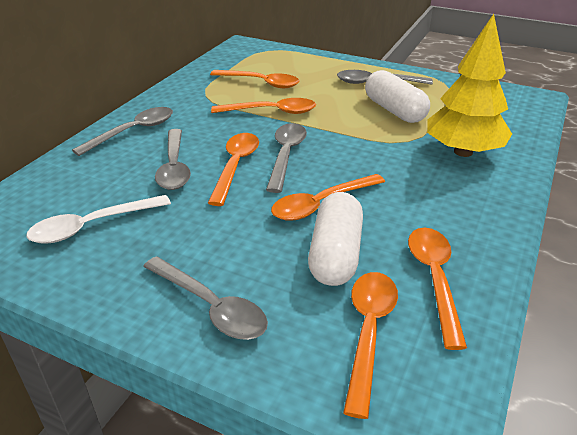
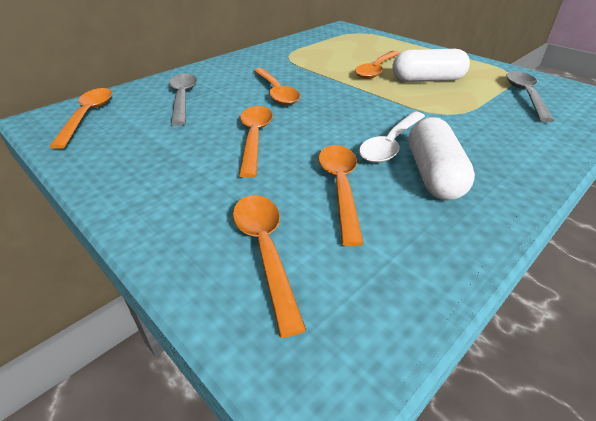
grey spoon: 5 -> 2
yellow tree: 1 -> 0

